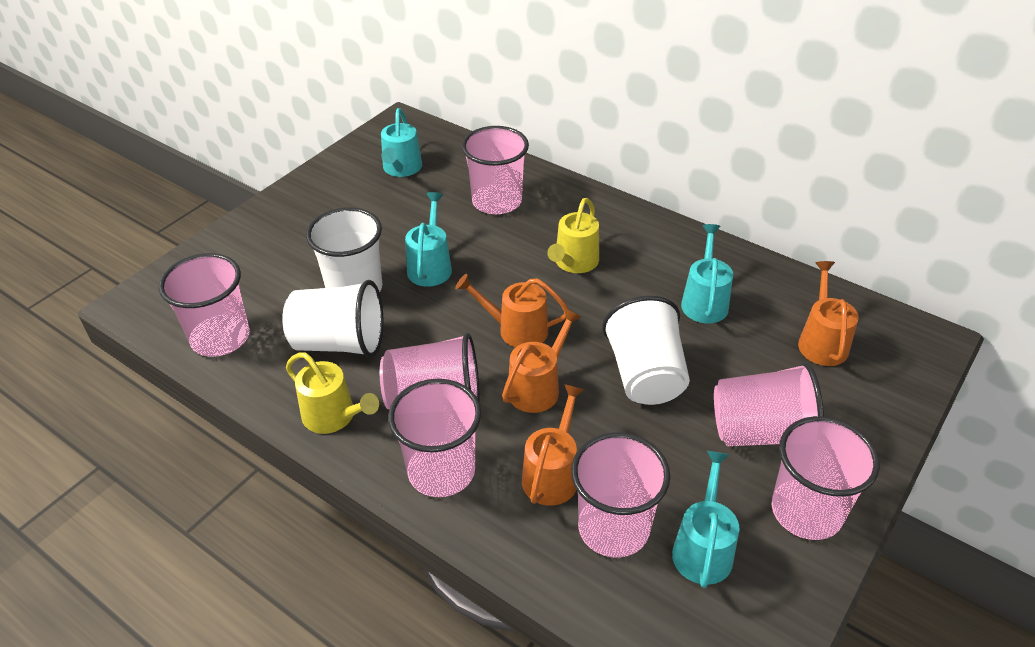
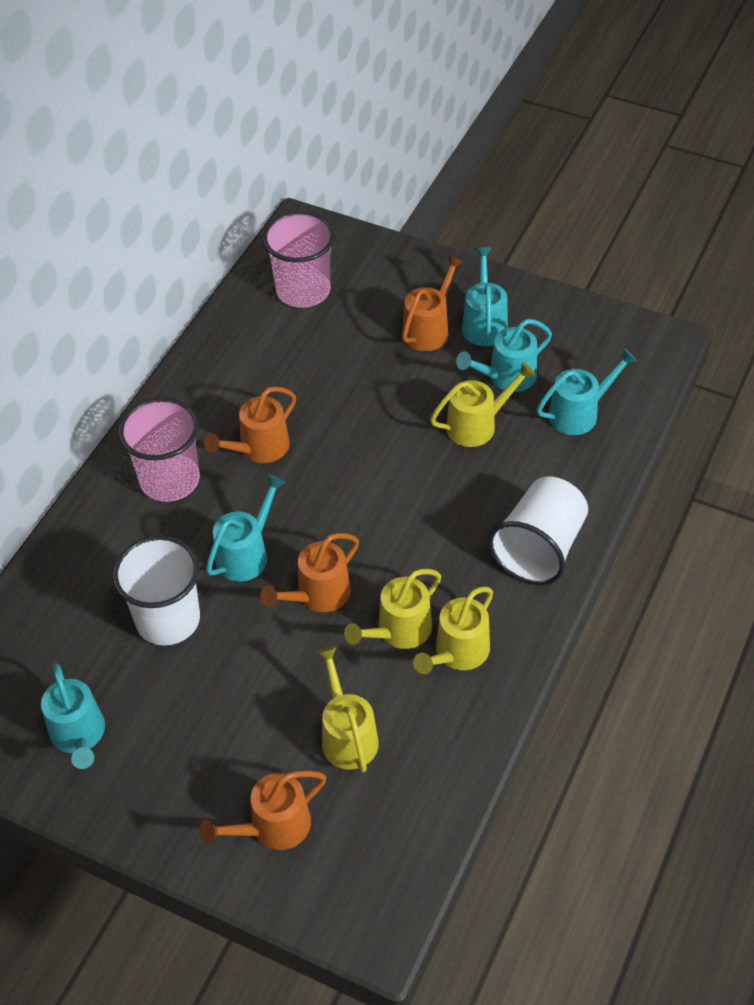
pink cup: 7 -> 2
turquoise watering can: 4 -> 5
white cup: 3 -> 2
yellow watering can: 2 -> 4

